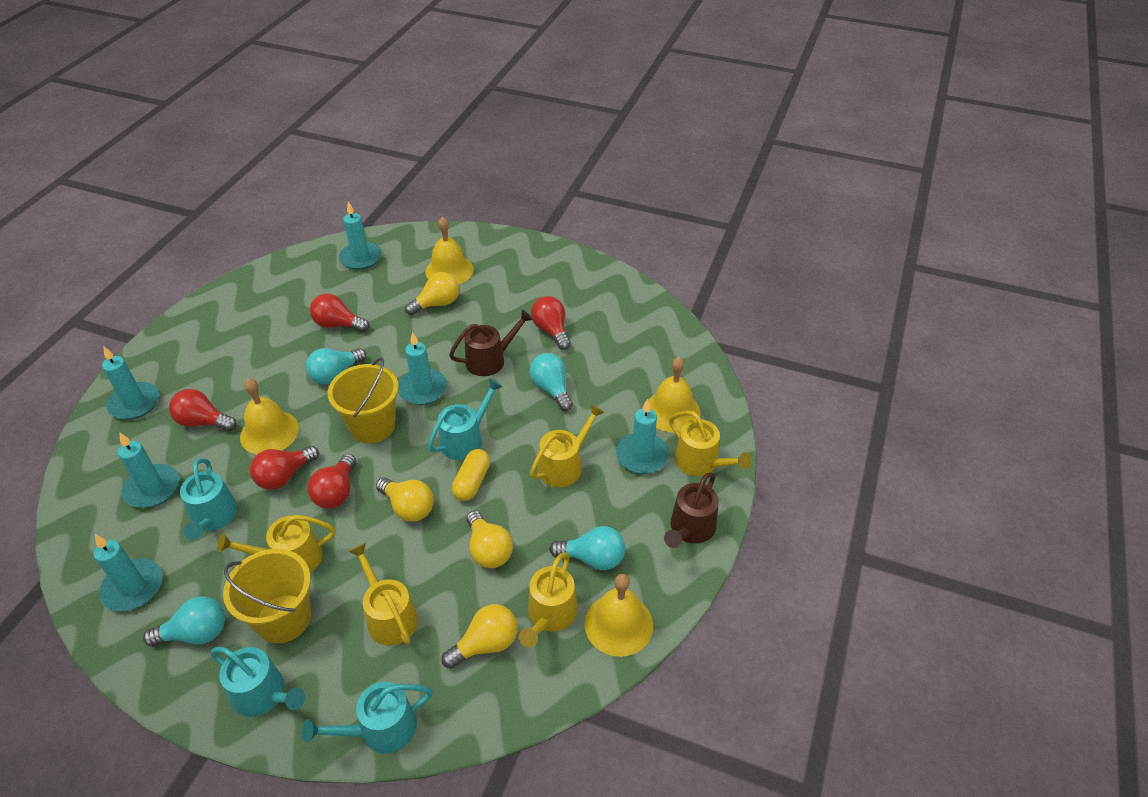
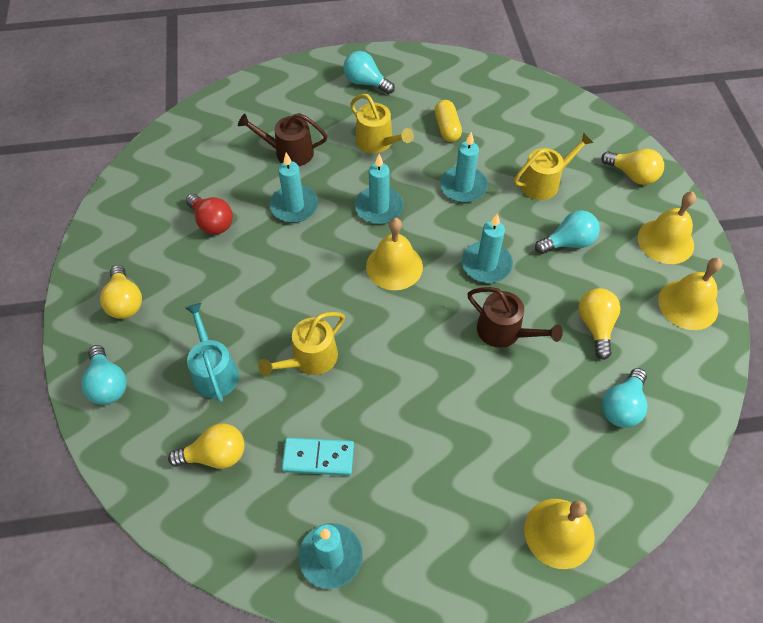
red light bulb: 5 -> 1
turquoise candle: 6 -> 5
turquoise domino: 0 -> 1
turquoise watering can: 4 -> 1
yellow bucket: 2 -> 0
yellow watering can: 5 -> 3

